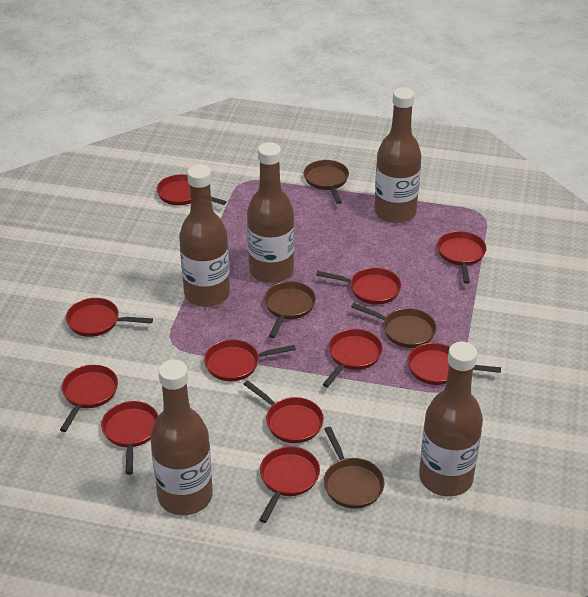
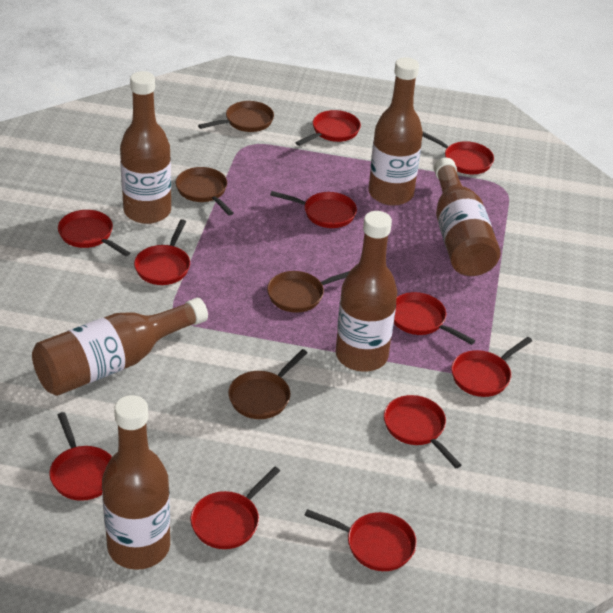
brown bottle: 5 -> 6

